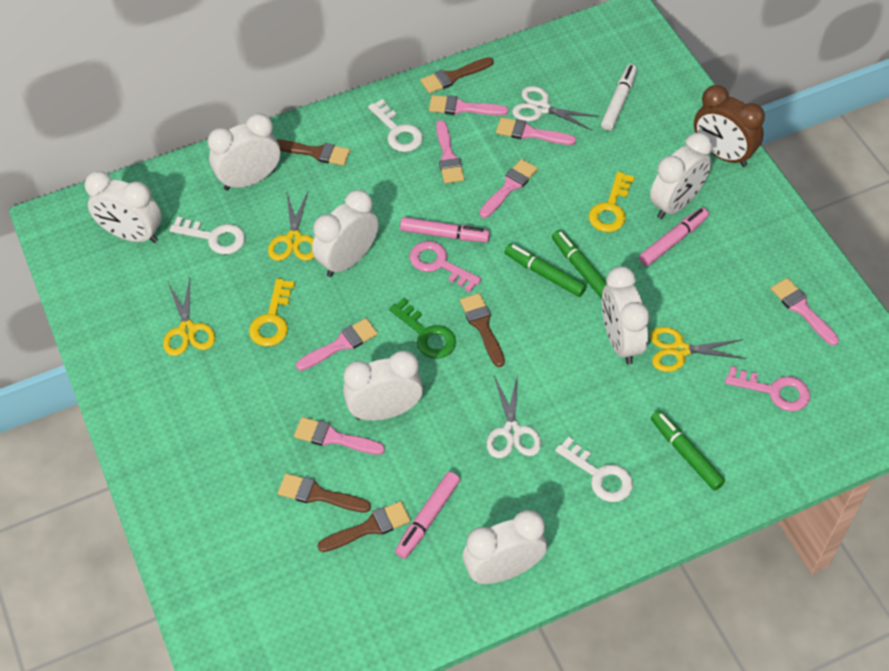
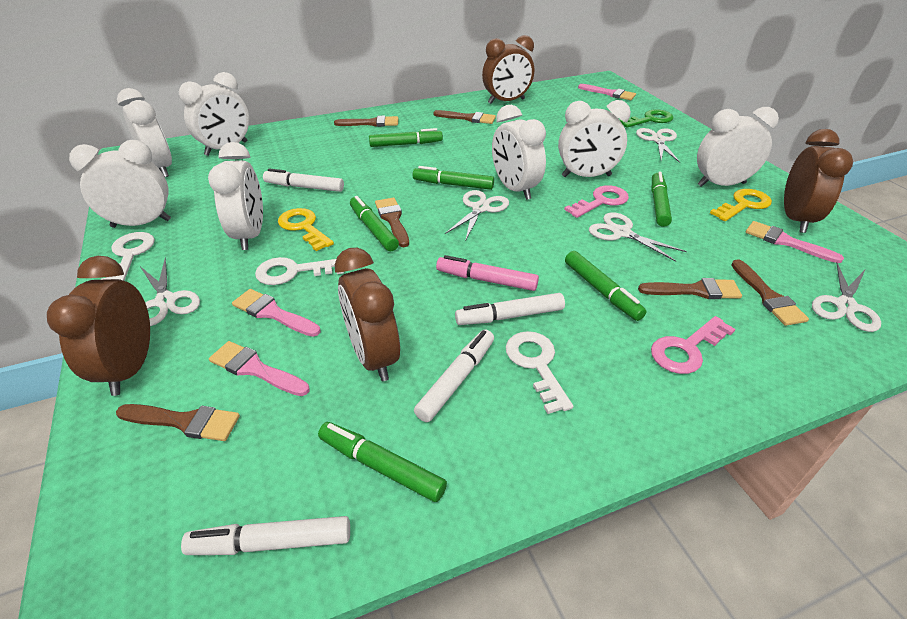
brown brush: 5 -> 6
brown clock: 1 -> 4
green marker: 3 -> 6
pink brush: 7 -> 4
pink marker: 3 -> 1
white marker: 1 -> 4
white scissors: 2 -> 5
yellow scissors: 3 -> 0

